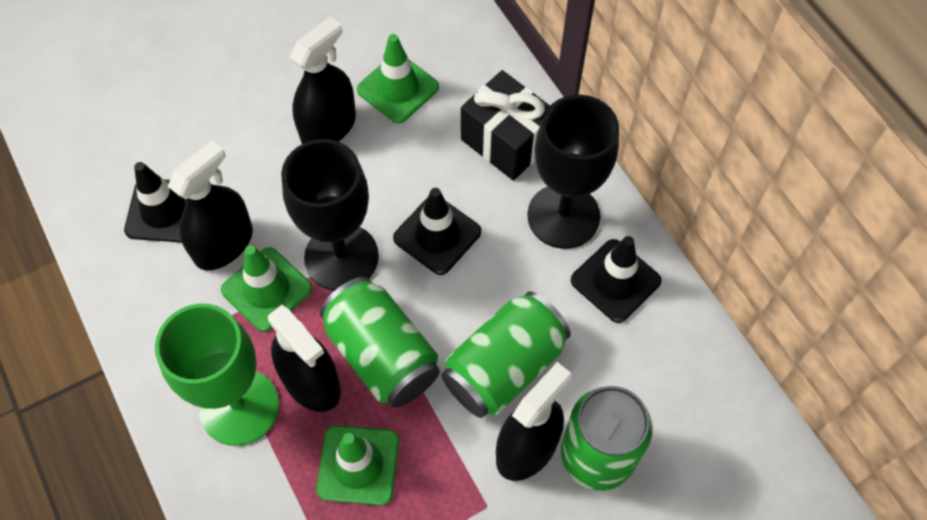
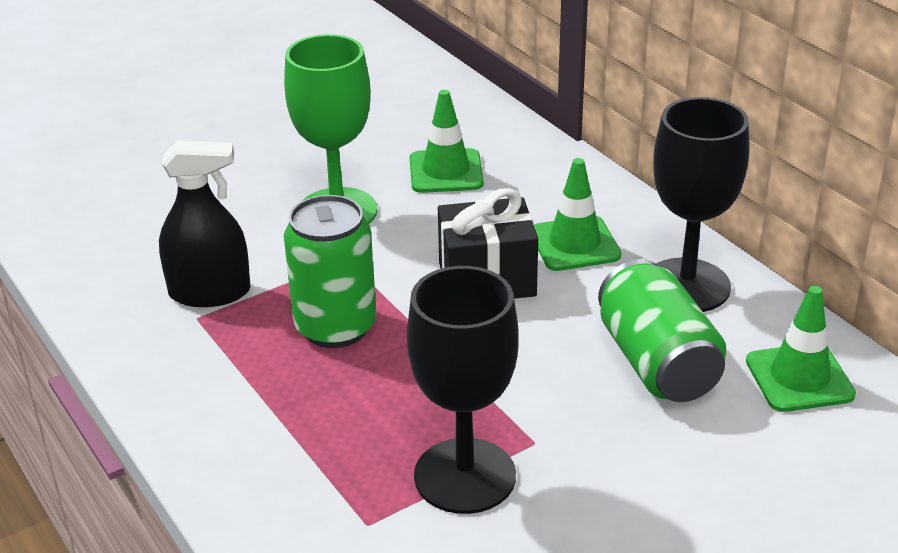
black spray bottle: 4 -> 1
black traffic cone: 3 -> 0
green can: 3 -> 2

